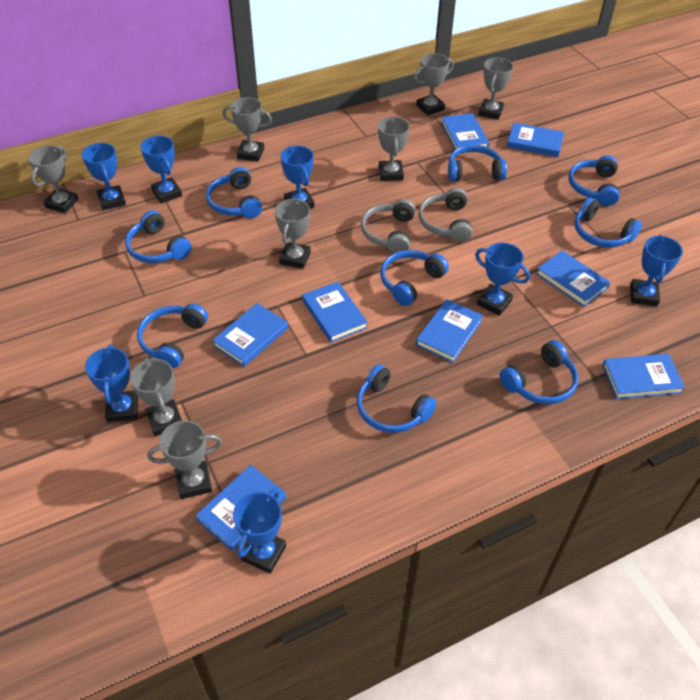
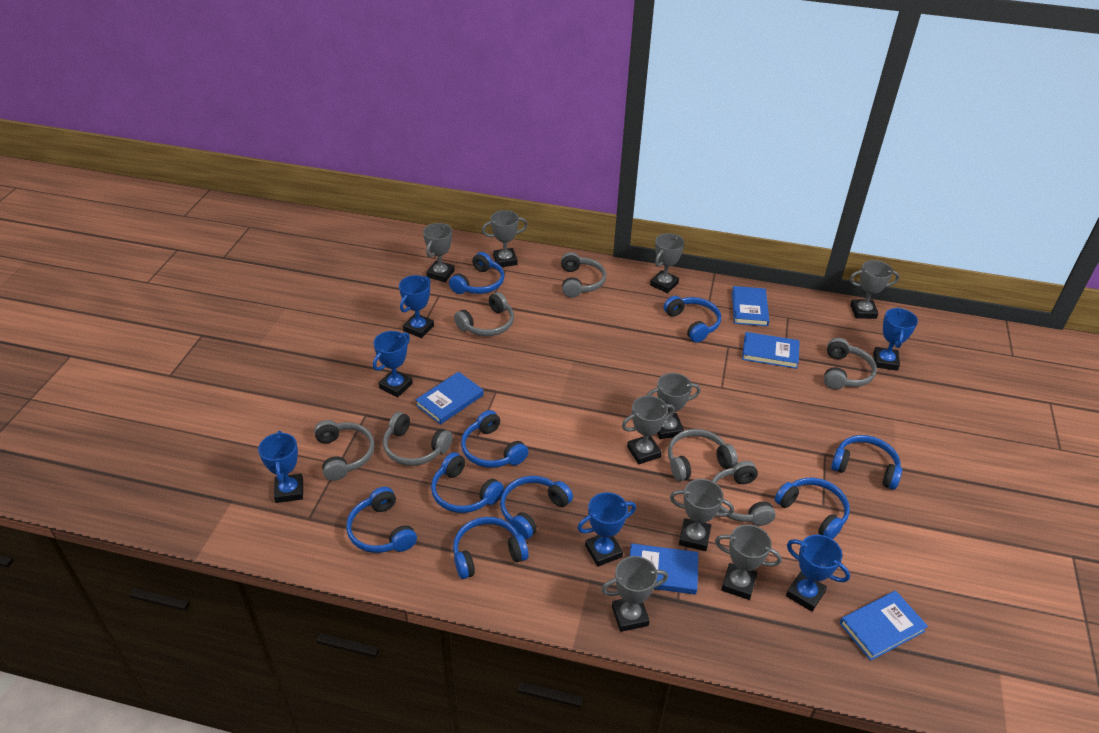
blue book: 8 -> 5
blue trophy: 7 -> 6
grey headphones: 2 -> 7
grey trophy: 8 -> 9

